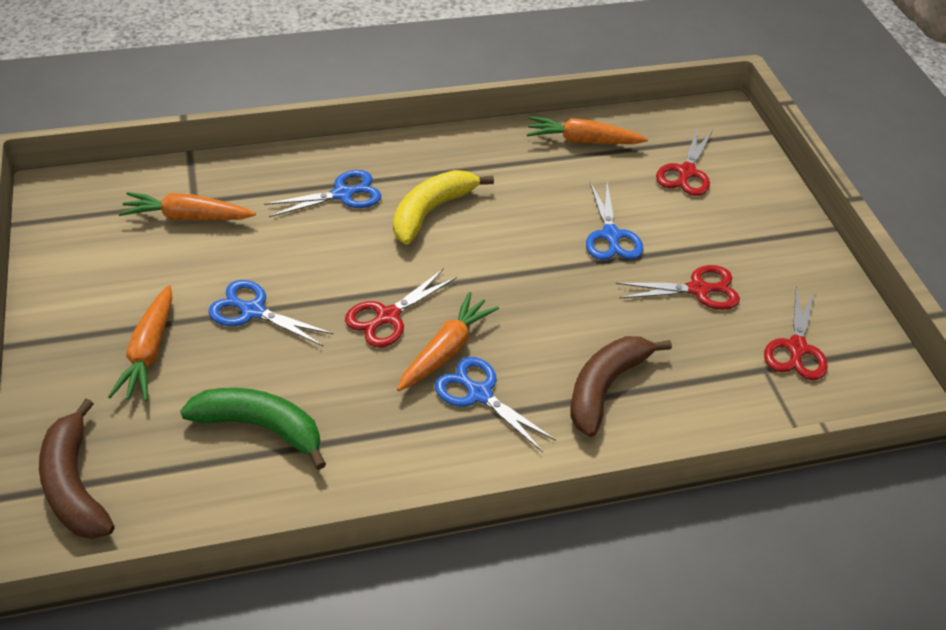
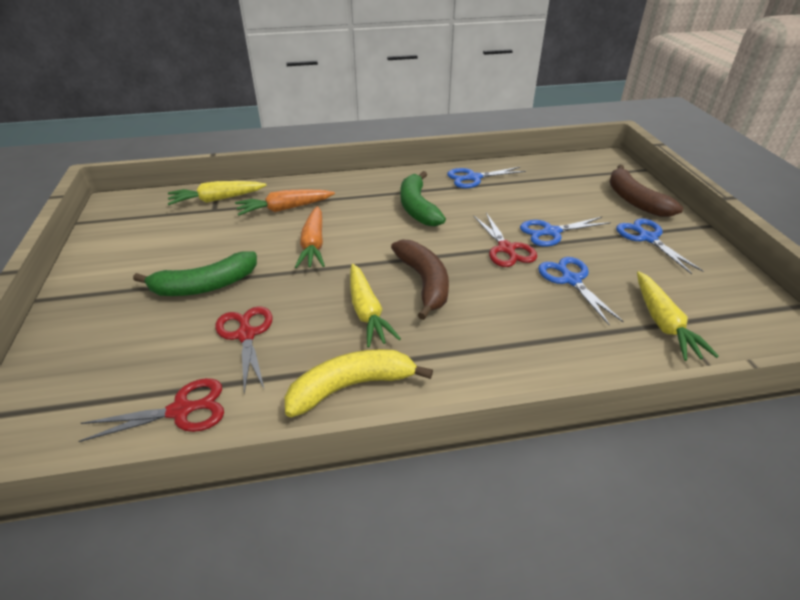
green banana: 1 -> 2
orange carrot: 4 -> 2
red scissors: 4 -> 3
yellow carrot: 0 -> 3

